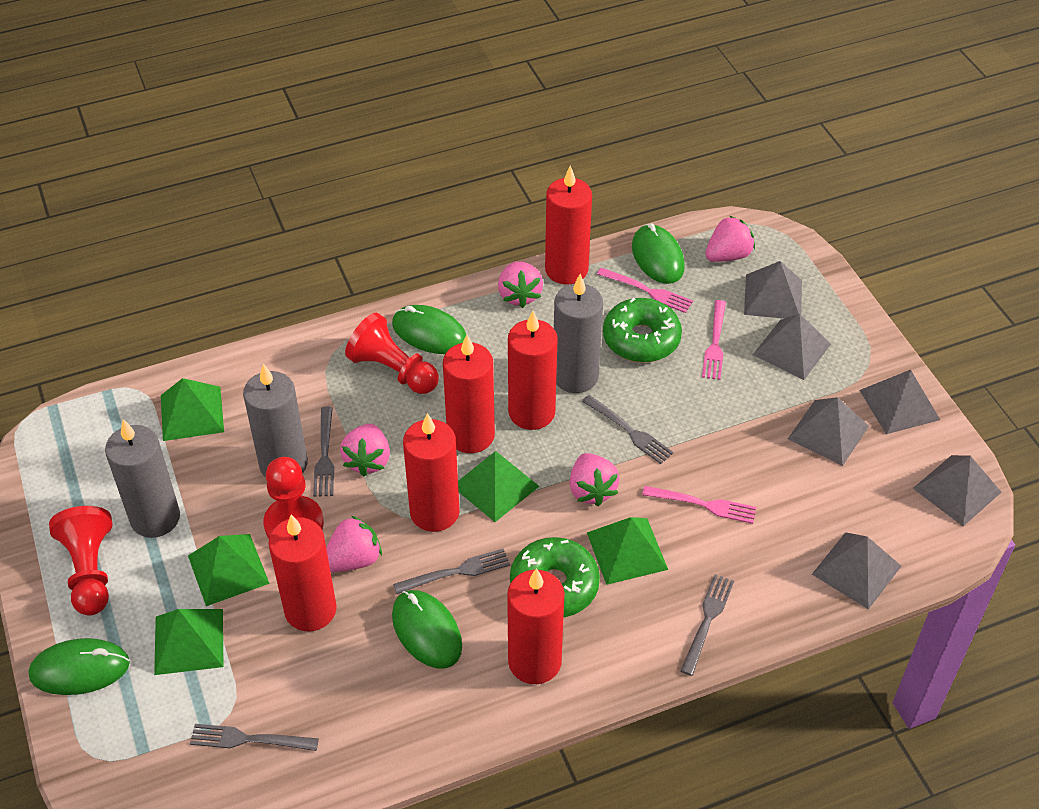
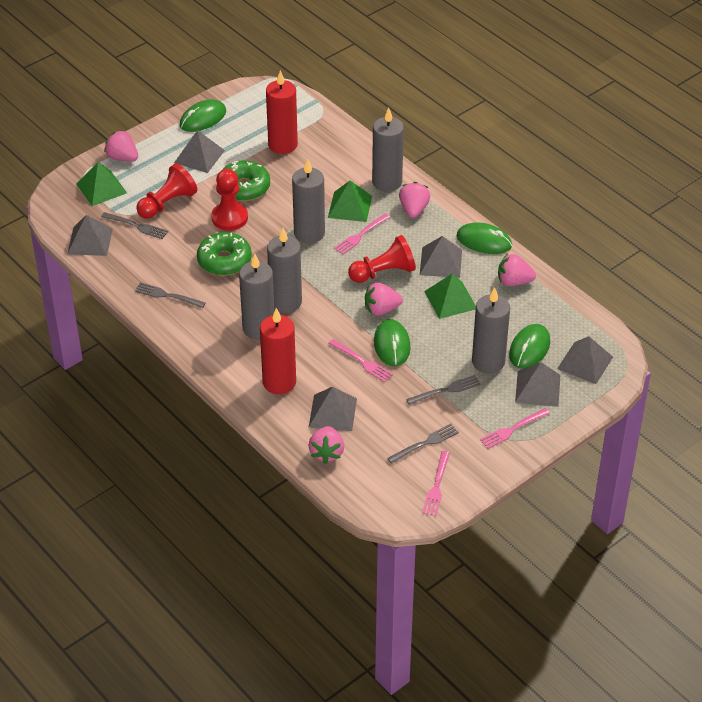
green pyramid: 5 -> 3
grey candle: 3 -> 5
grey fork: 5 -> 4
pink fork: 3 -> 4
red candle: 6 -> 2

